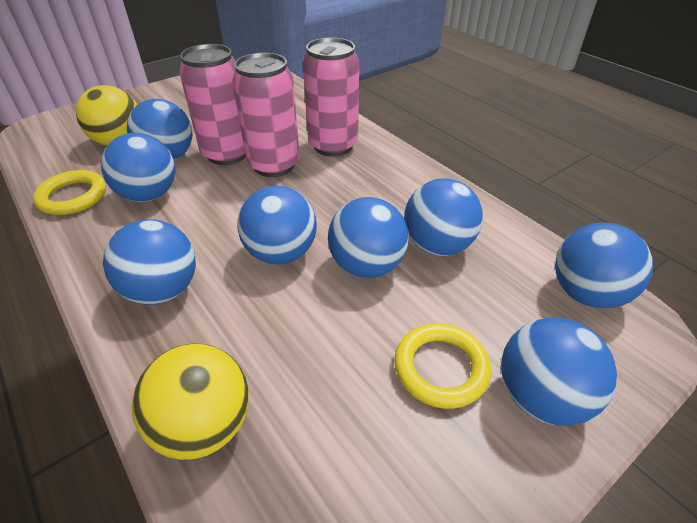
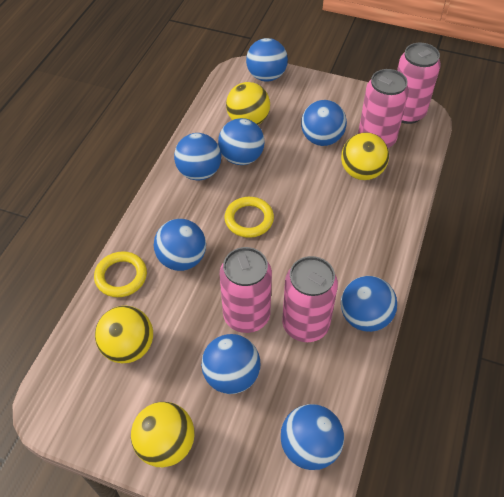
pink can: 3 -> 4
yellow ball: 2 -> 4

